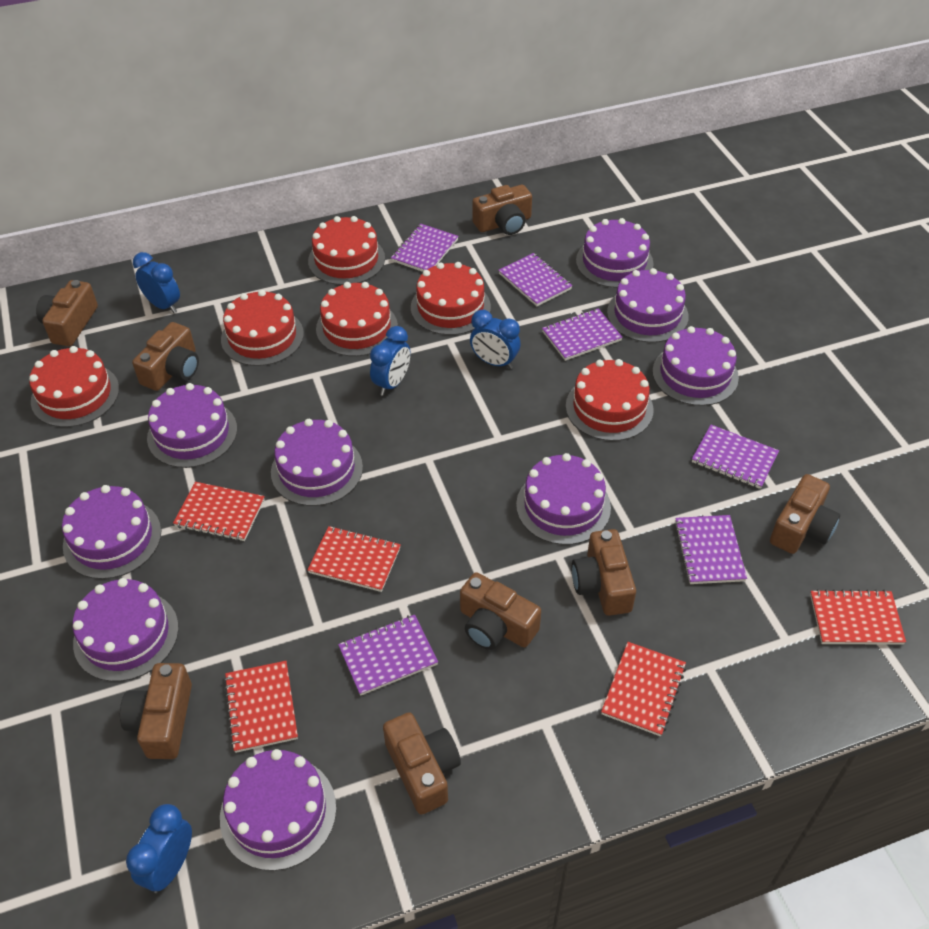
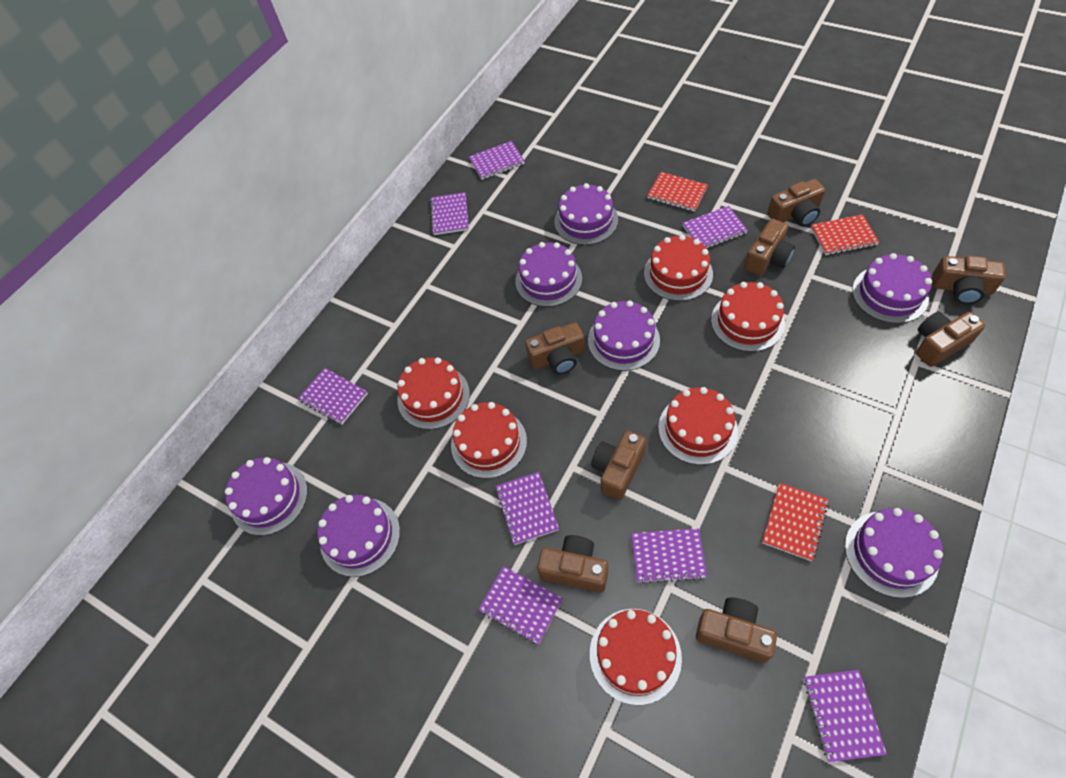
blue clock: 4 -> 0
purple cake: 9 -> 7
purple notebook: 6 -> 8
red notebook: 5 -> 3

